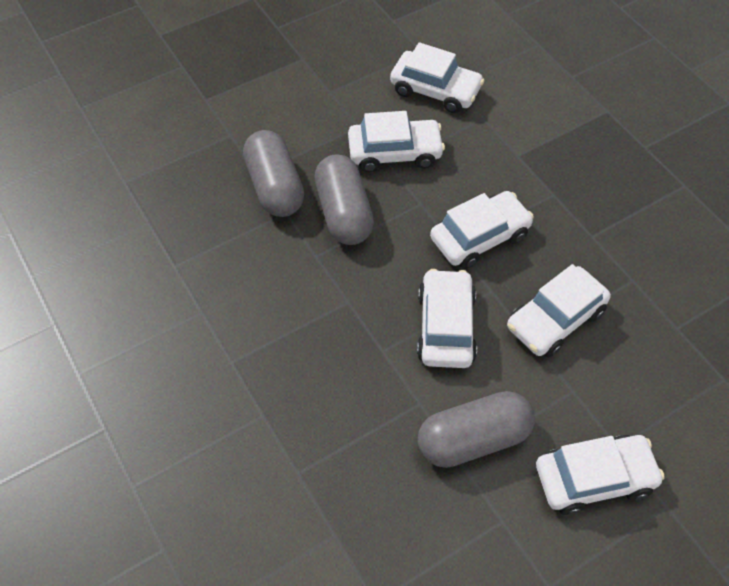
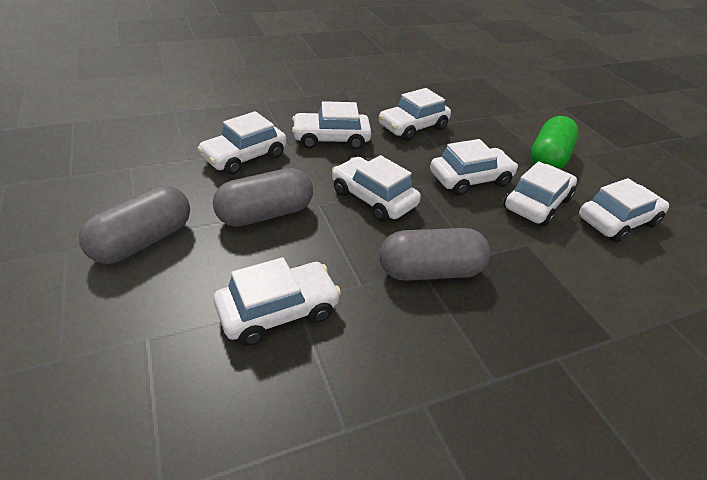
green capsule: 0 -> 1
white car: 6 -> 8

